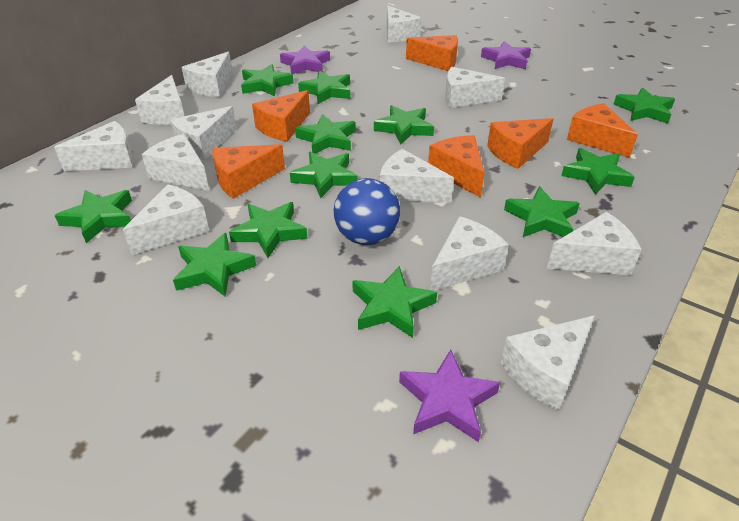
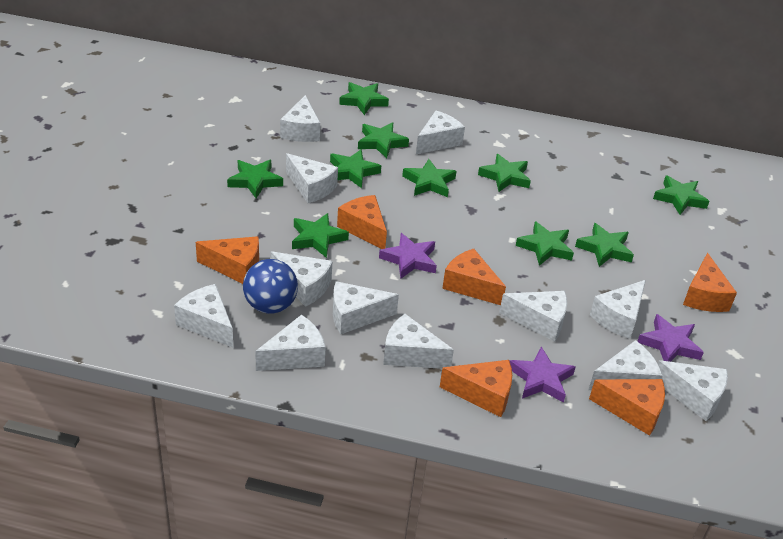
green star: 12 -> 10

